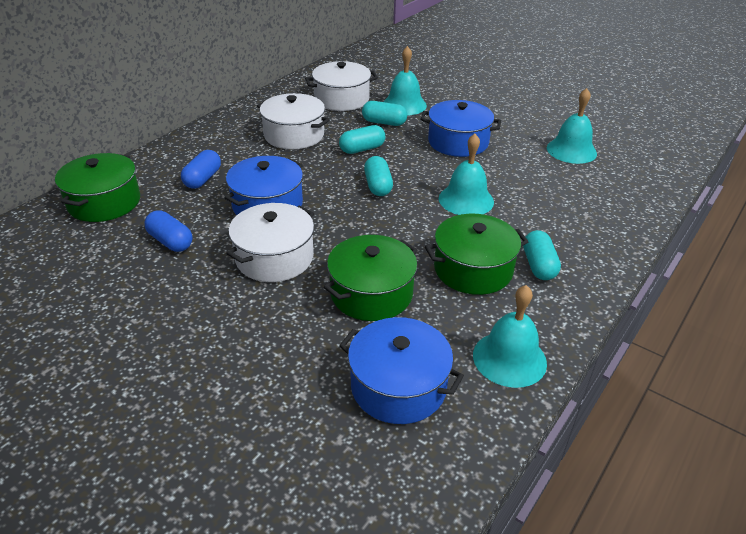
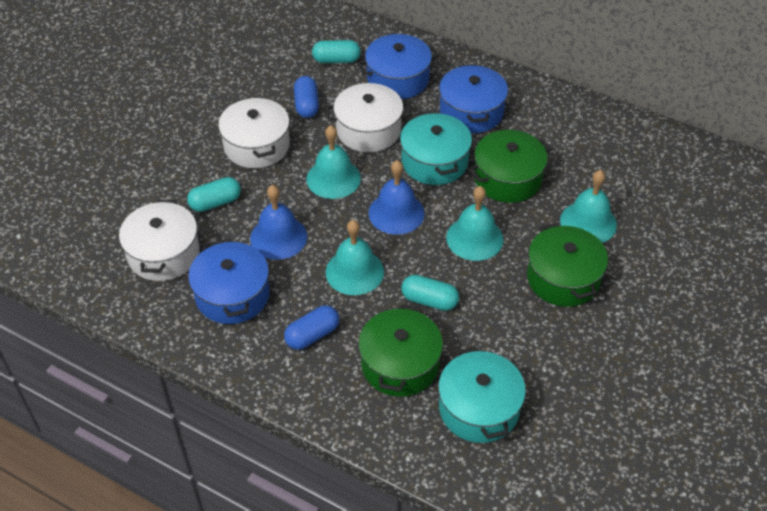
blue bell: 0 -> 2
turquoise capsule: 4 -> 3
turquoise pot: 0 -> 2

